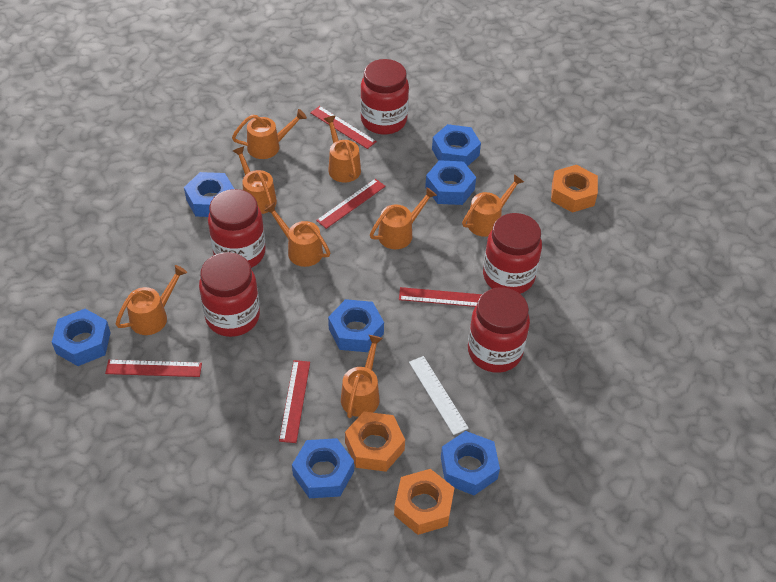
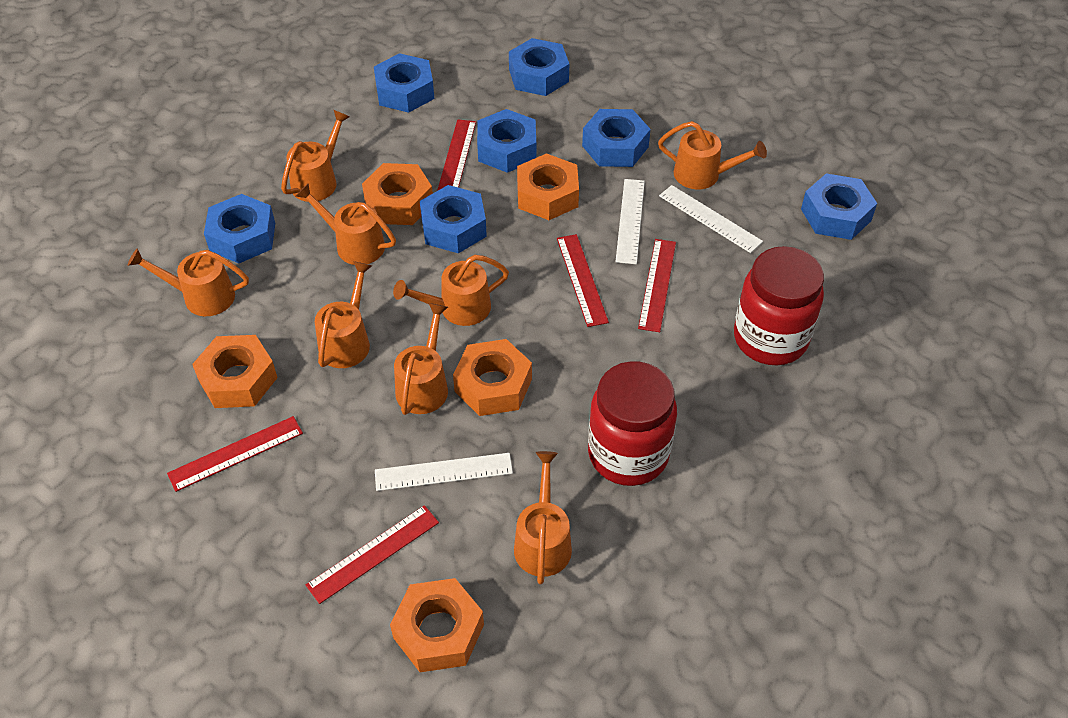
orange nut: 3 -> 5
red jar: 5 -> 2
white ruler: 1 -> 3

